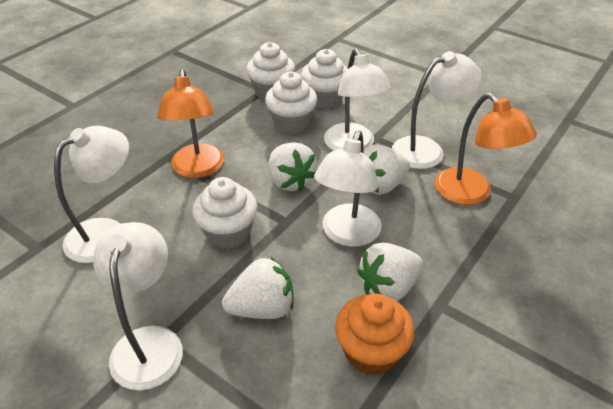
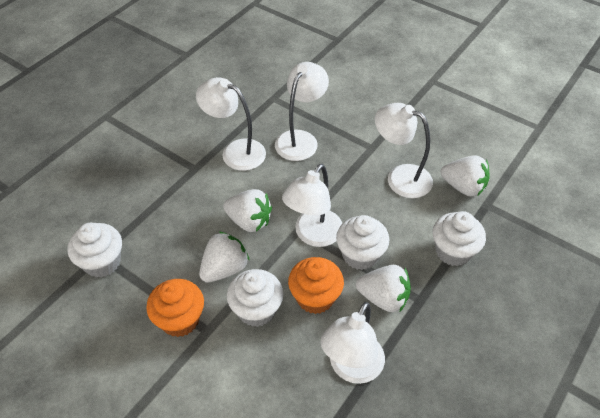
orange cupcake: 1 -> 2
orange lamp: 2 -> 0

